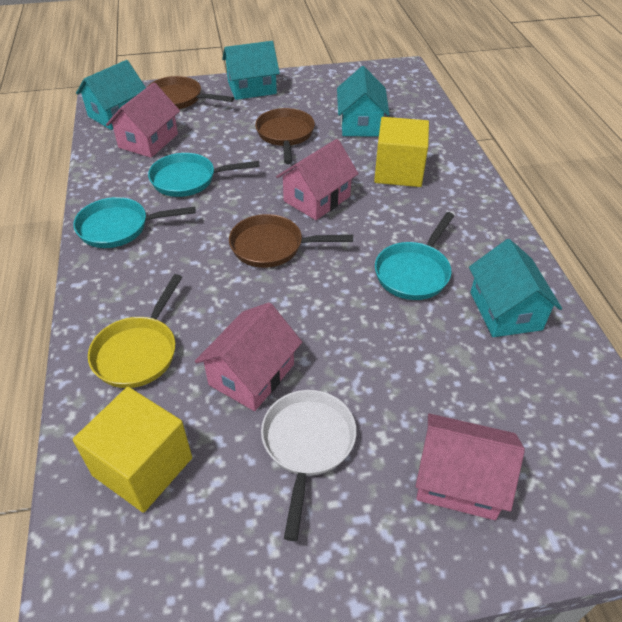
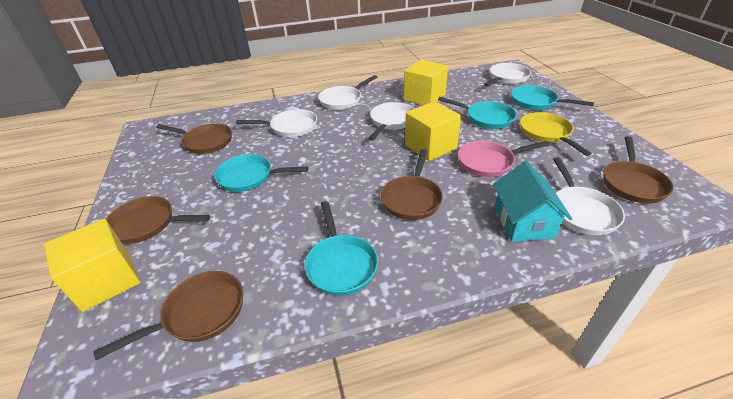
brown pan: 3 -> 5
pink house: 4 -> 0
pink pan: 0 -> 1
turquoise house: 4 -> 1
turquoise pan: 3 -> 4
white pan: 1 -> 5
yellow cube: 2 -> 3

